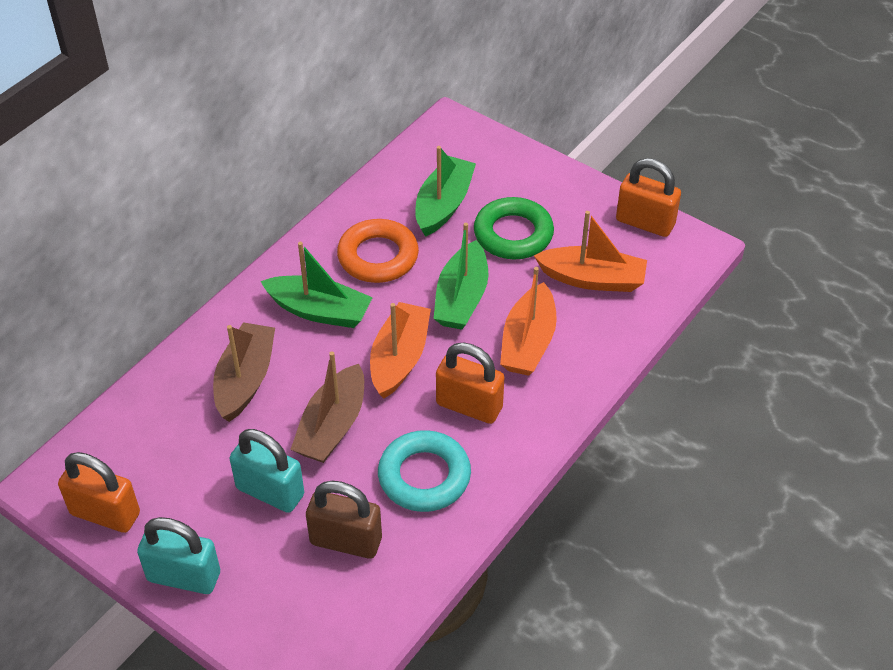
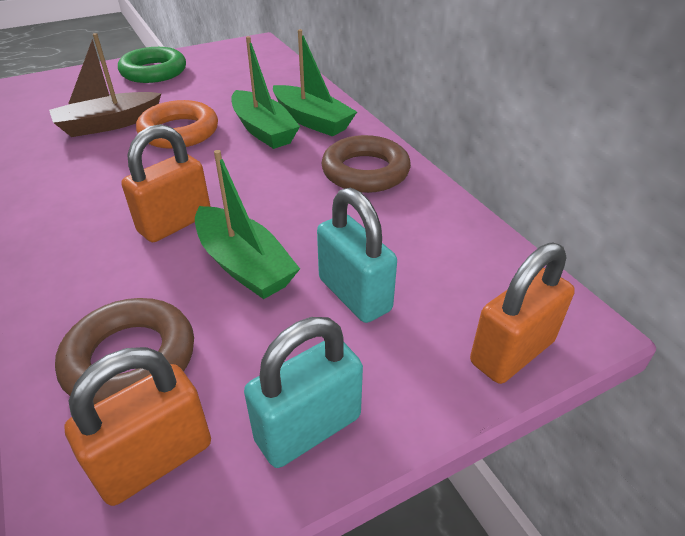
brown boat: 2 -> 1
brown padlock: 1 -> 0
brown ring: 0 -> 2
orange boat: 3 -> 0
turquoise ring: 1 -> 0

